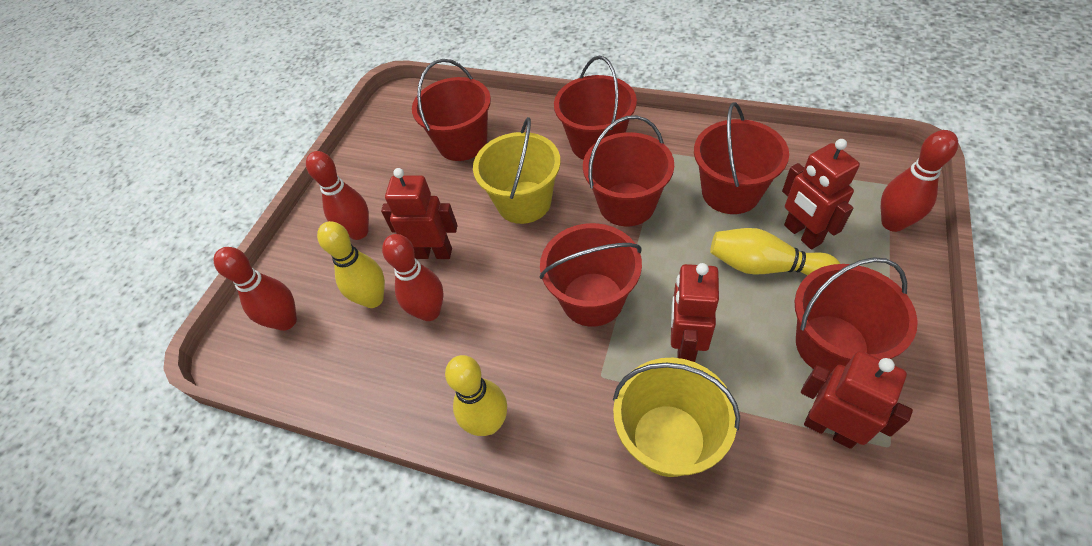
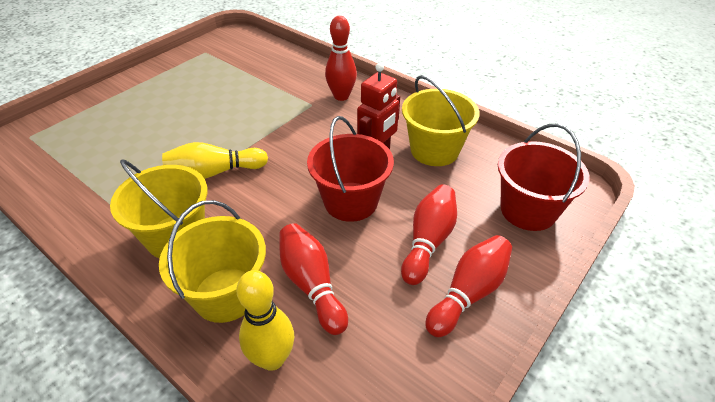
red bucket: 6 -> 2
red robot: 4 -> 1
yellow bowling pin: 3 -> 2
yellow bucket: 2 -> 3

